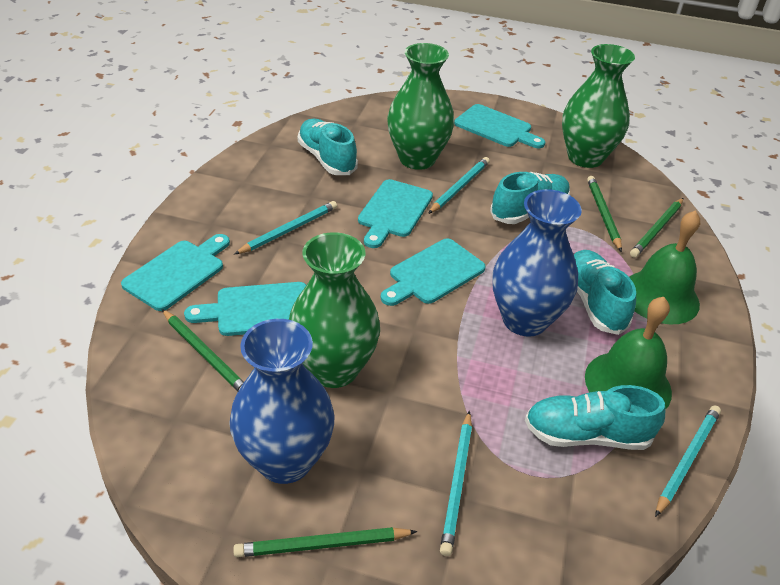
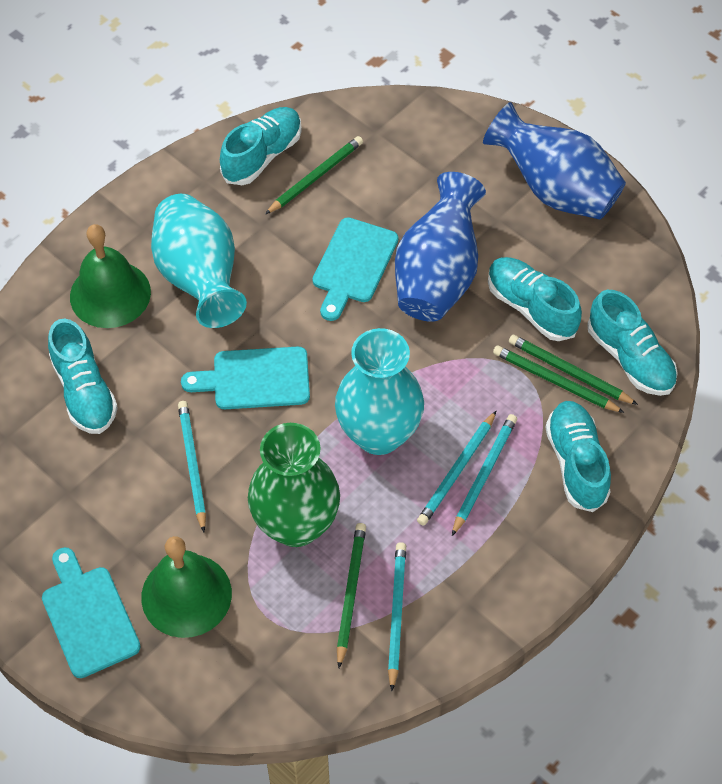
green vase: 3 -> 1
turquoise cutting board: 5 -> 3
turquoise shoe: 4 -> 5
turquoise vase: 0 -> 2

